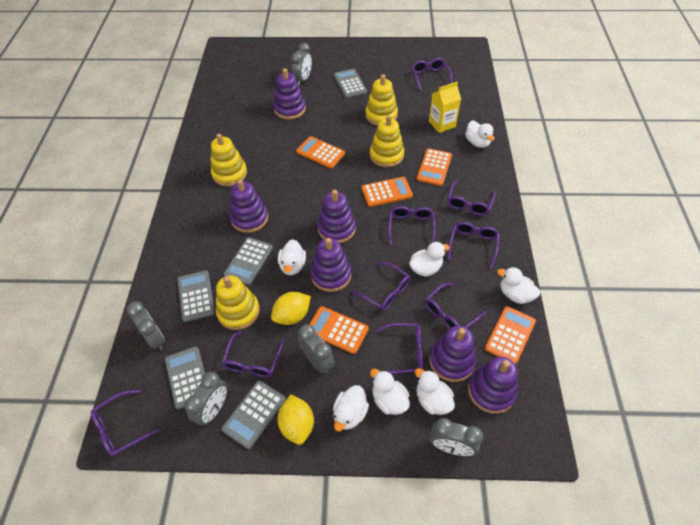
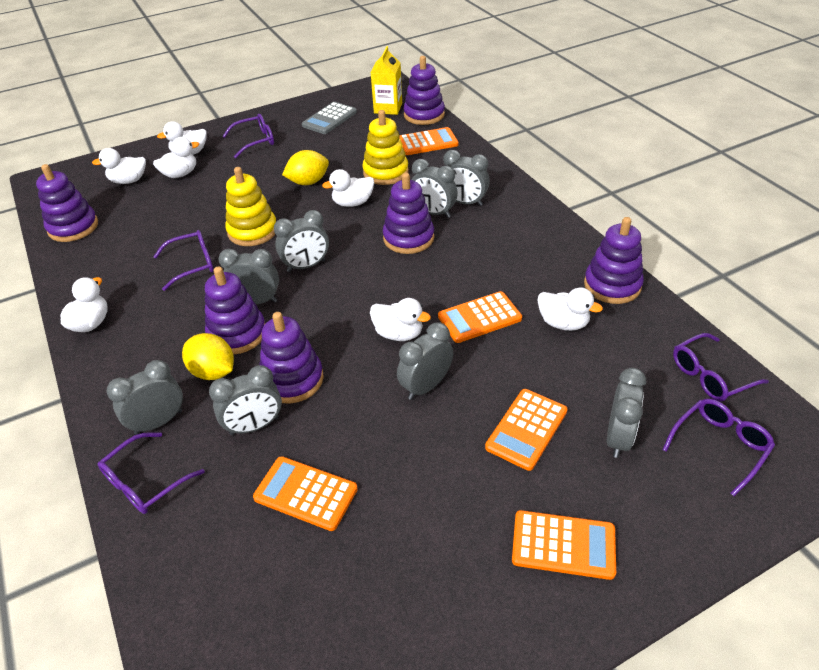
grey calculator: 5 -> 1
grey clock: 5 -> 8
purple glasses: 9 -> 5
yellow stacking toy: 4 -> 2

